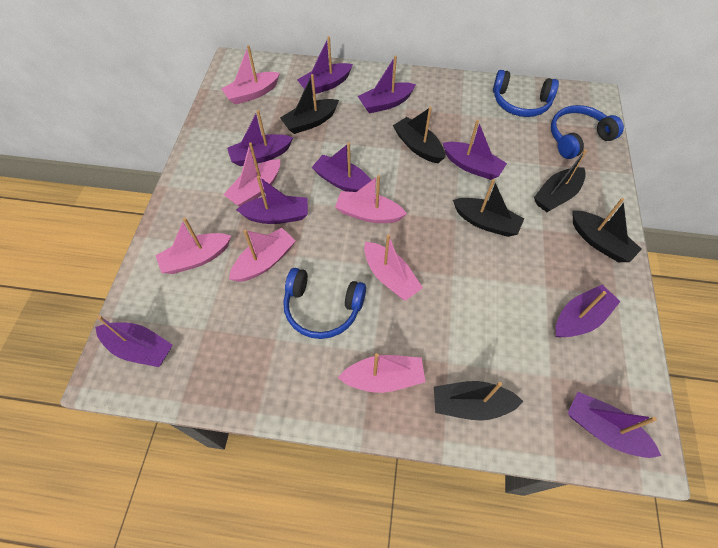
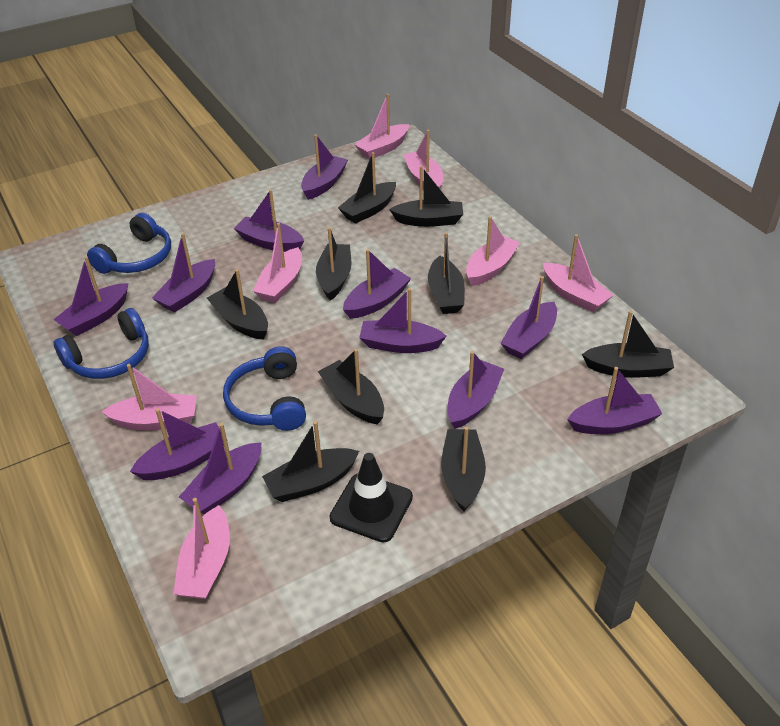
black boat: 6 -> 9
black traffic cone: 0 -> 1
purple boat: 9 -> 11

